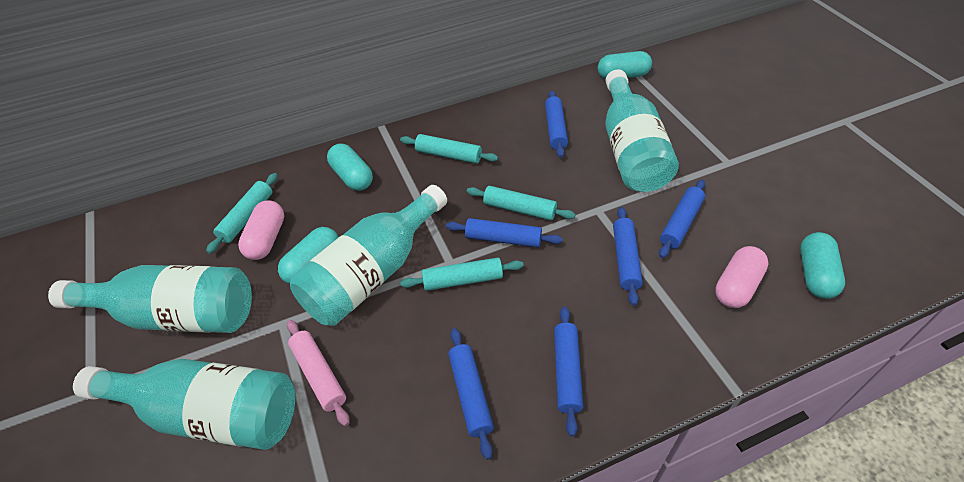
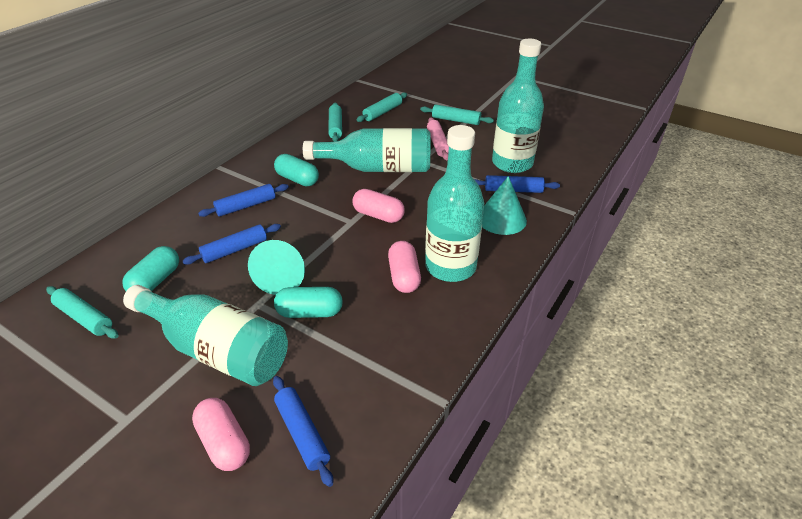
blue rolling pin: 6 -> 4
pink capsule: 2 -> 3
turquoise capsule: 4 -> 3
turquoise cone: 0 -> 2

